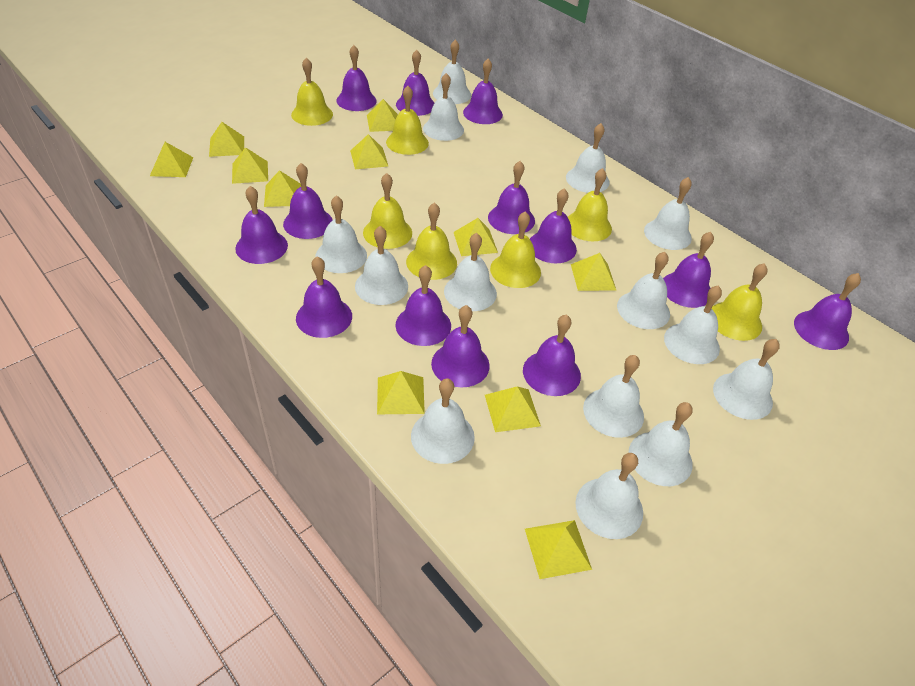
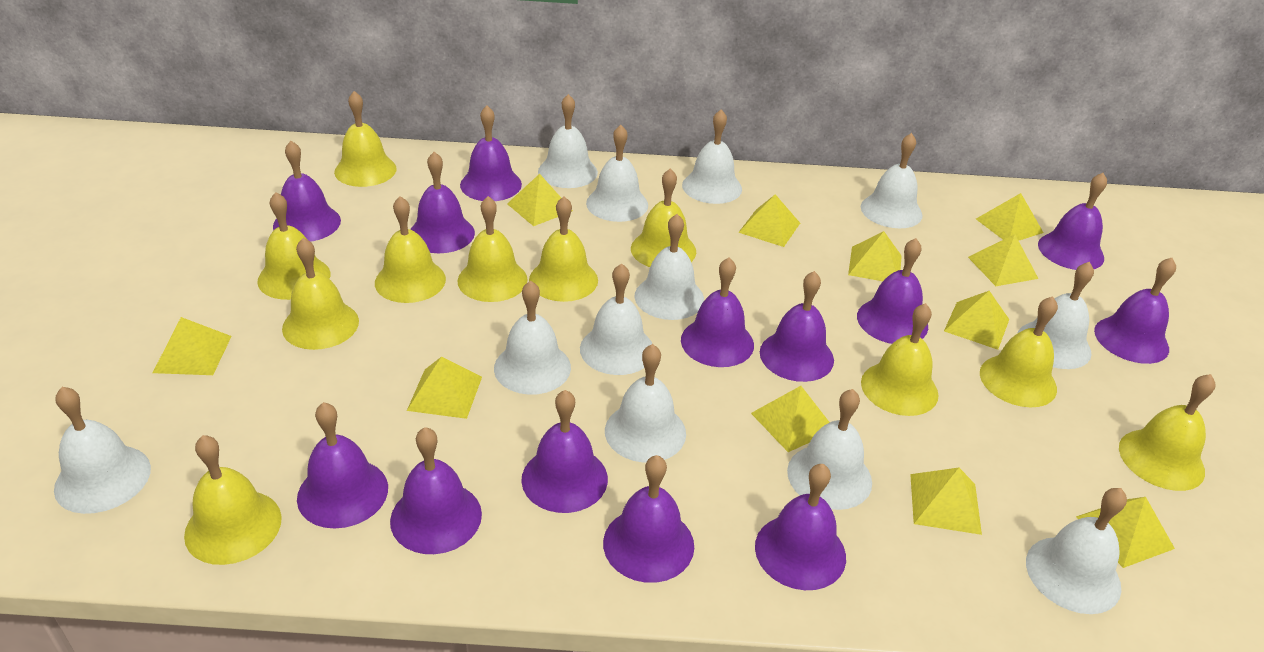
white bell: 14 -> 12
yellow bell: 7 -> 11

